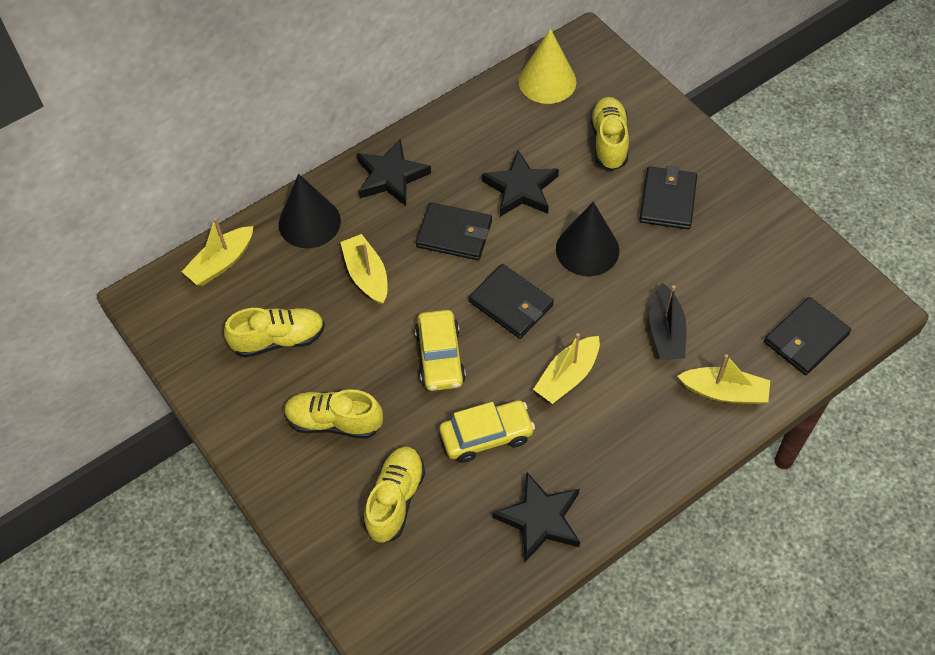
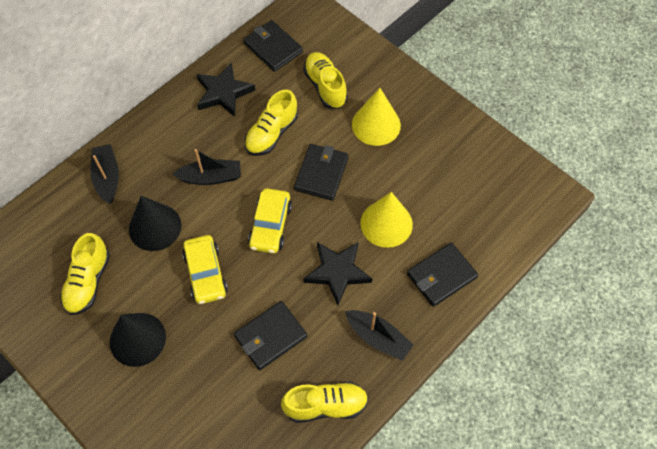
black boat: 1 -> 3
black star: 3 -> 2
yellow boat: 4 -> 0
yellow cone: 1 -> 2

